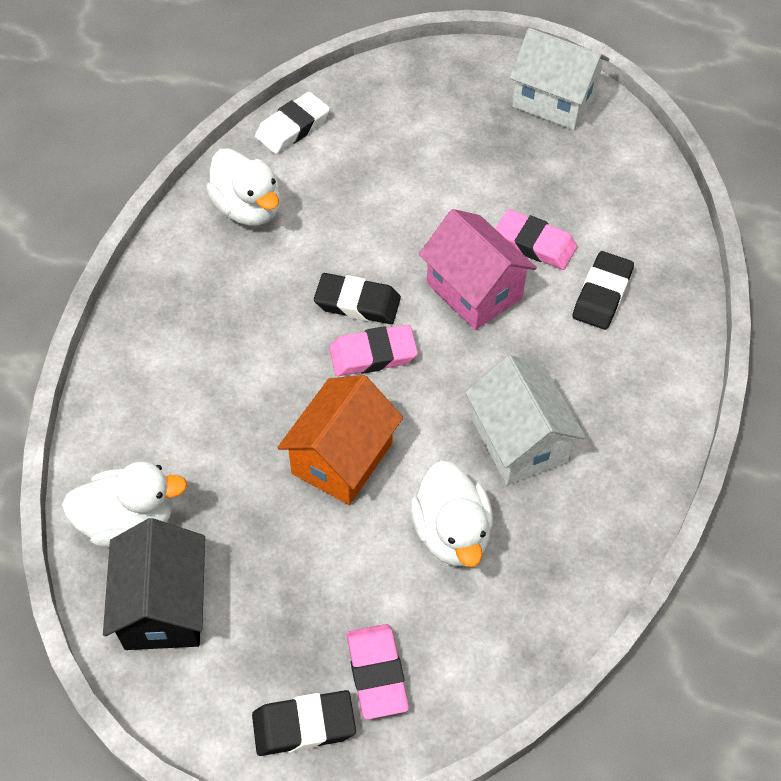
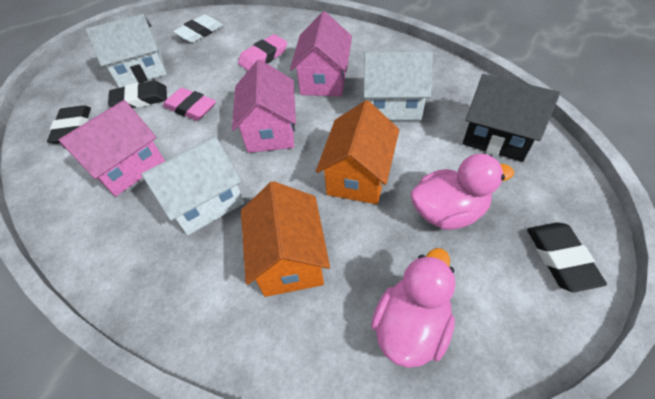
orange house: 1 -> 2
pink duck: 0 -> 2
pink eraser: 3 -> 2
pink house: 1 -> 3
white duck: 3 -> 0
white house: 2 -> 3

